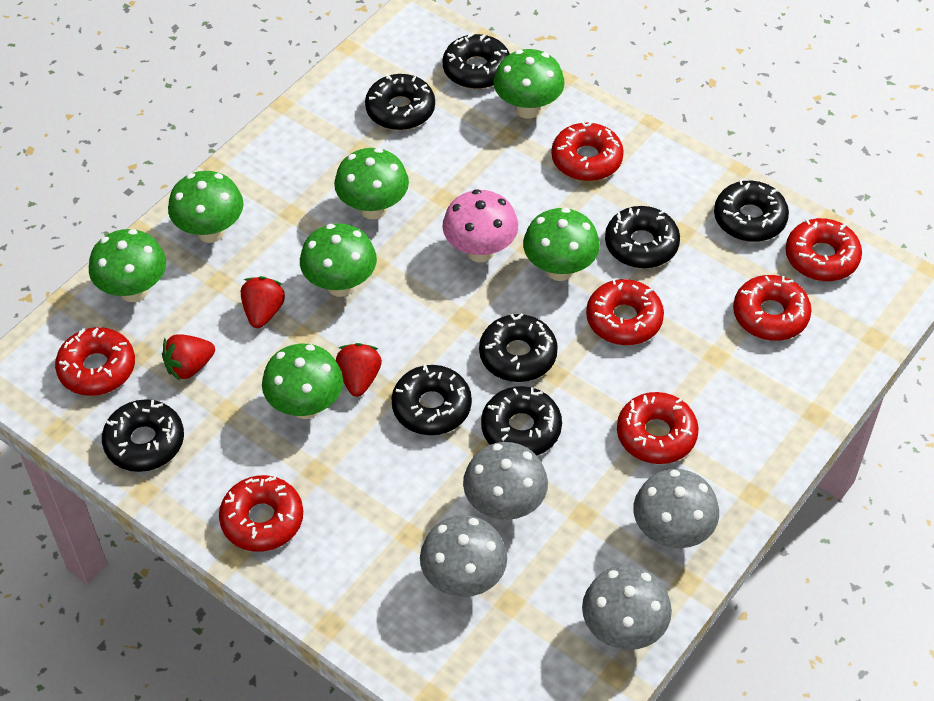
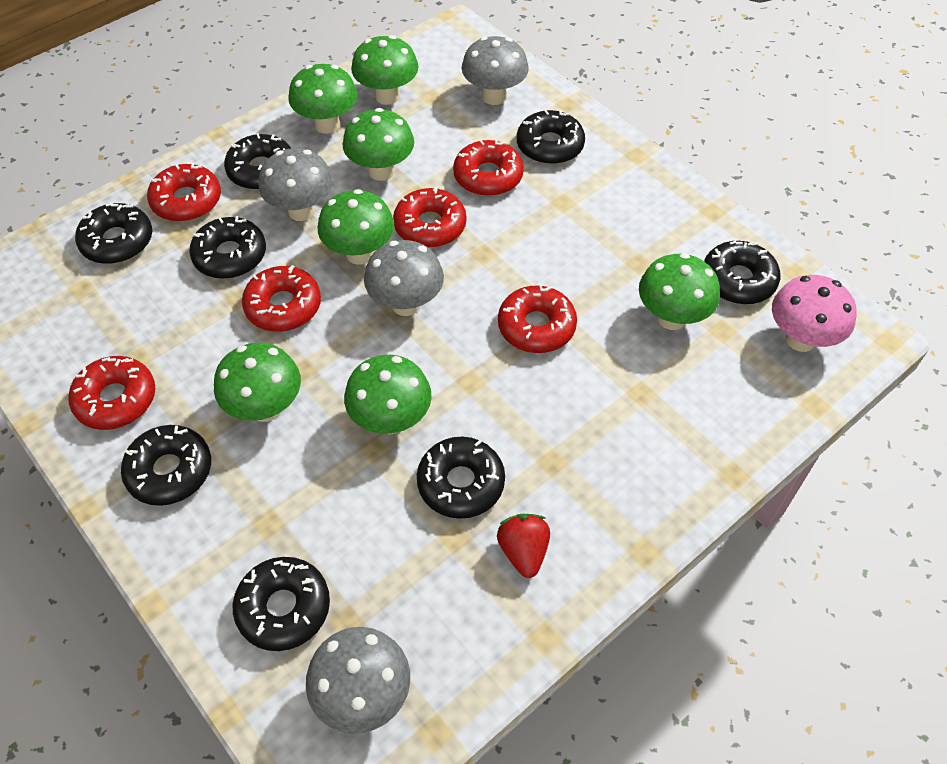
red donut: 7 -> 6
red strawberry: 3 -> 1

